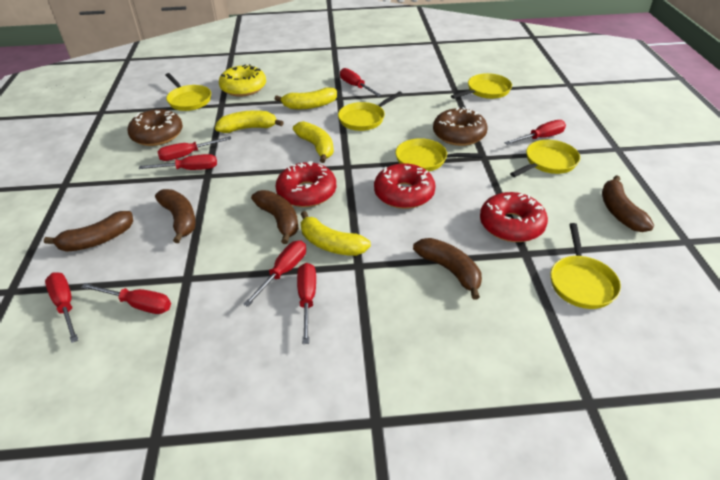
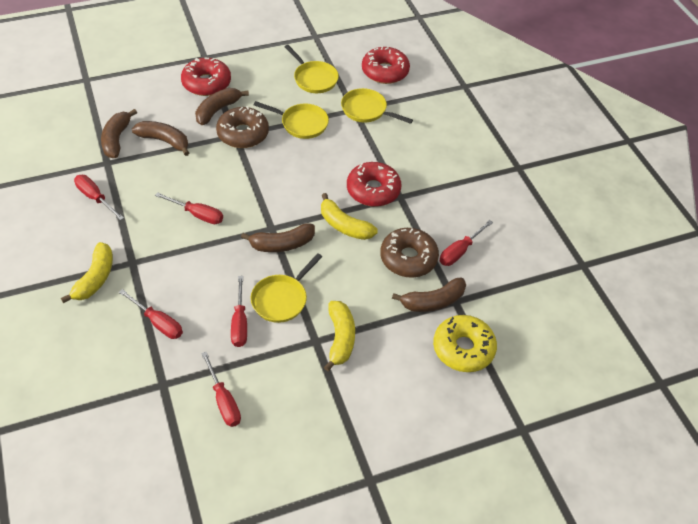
red screwdriver: 8 -> 6
yellow banana: 4 -> 3
yellow pan: 6 -> 4

